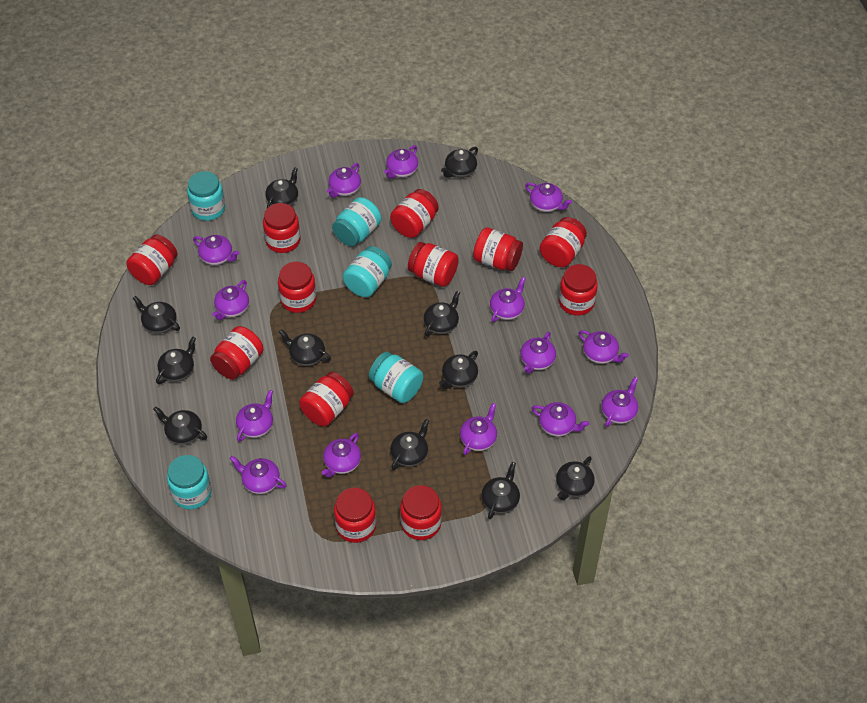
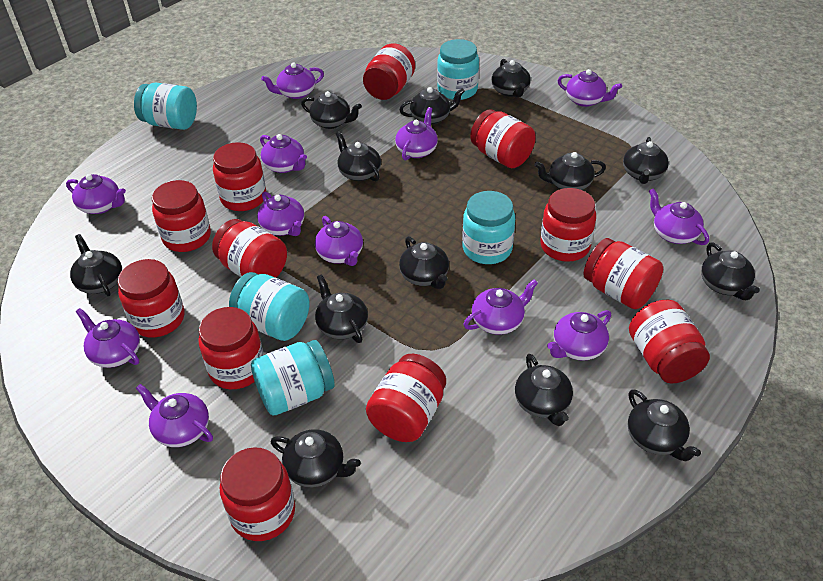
black teapot: 11 -> 13
purple teapot: 14 -> 12

